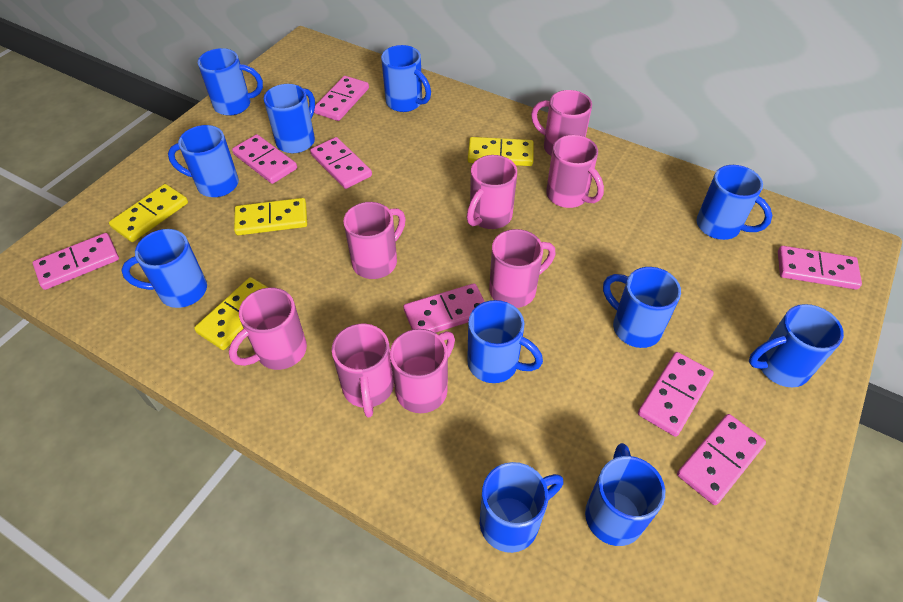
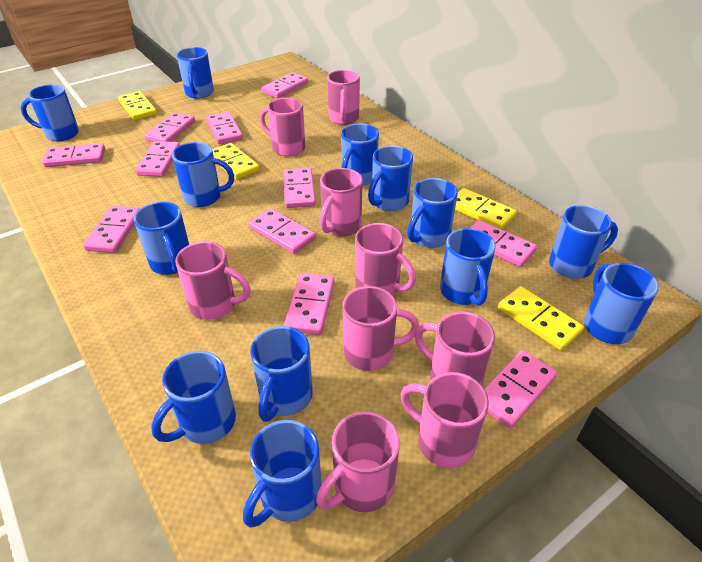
blue mug: 11 -> 13
pink domino: 8 -> 11
pink mug: 8 -> 9

